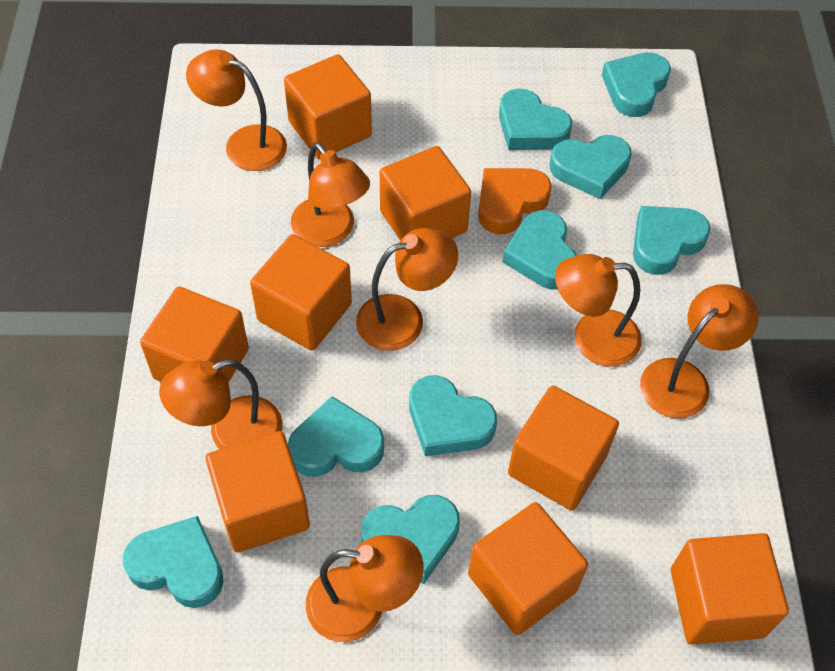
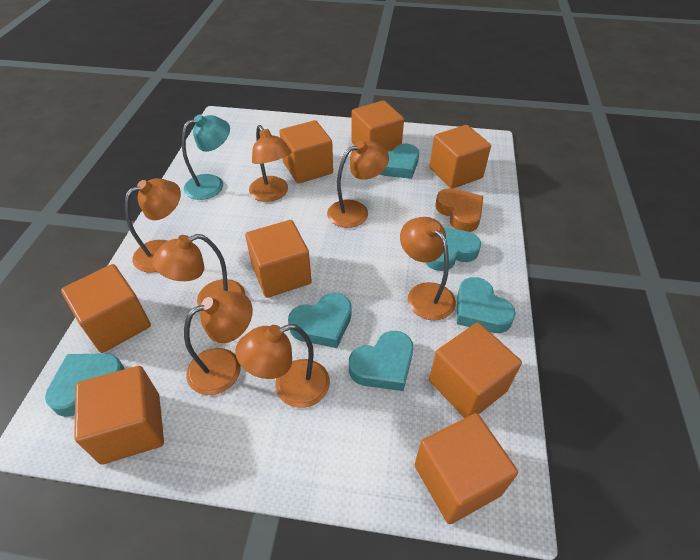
turquoise heart: 9 -> 6
turquoise lamp: 0 -> 1

